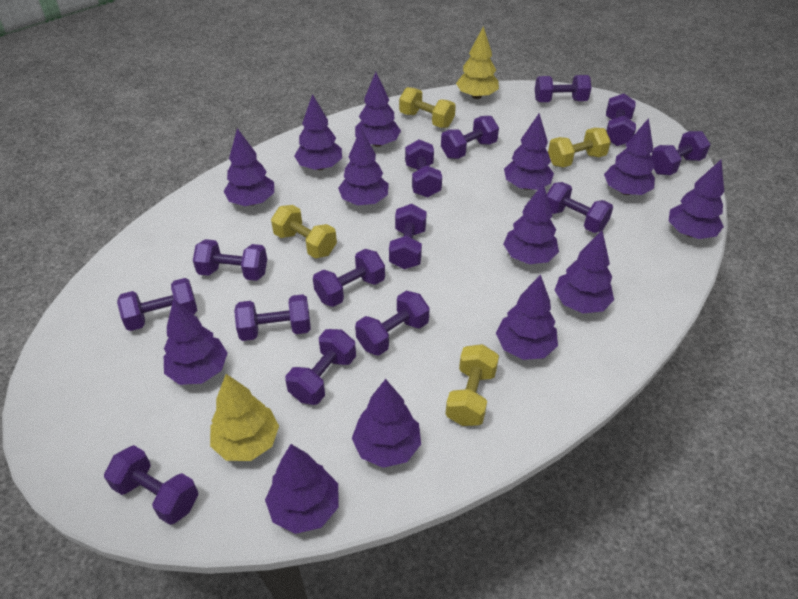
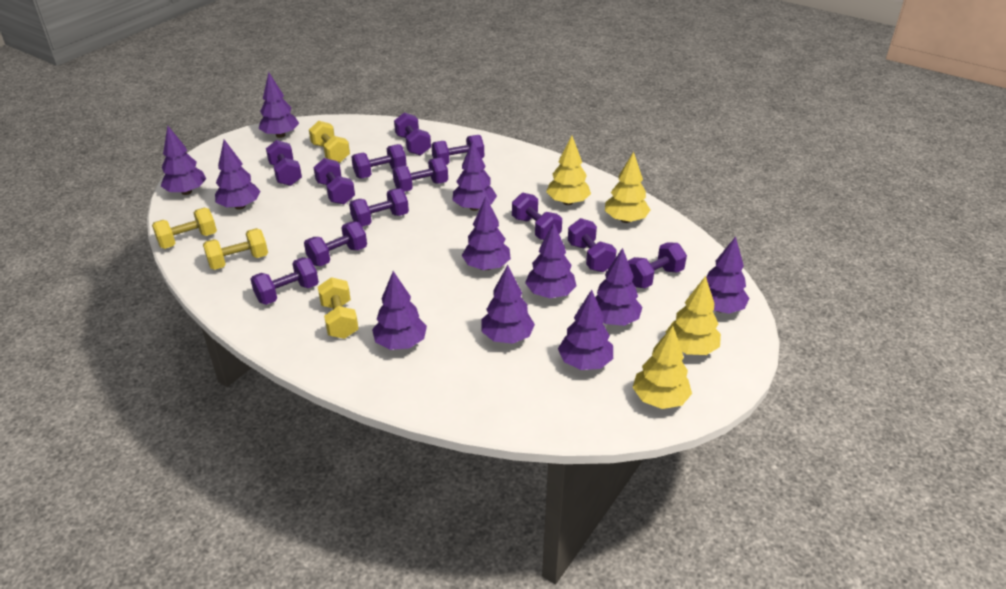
purple dumbbell: 14 -> 12
purple tree: 13 -> 11
yellow tree: 2 -> 4

